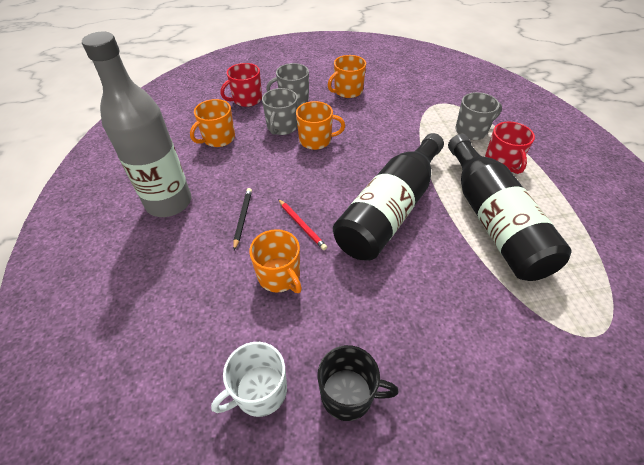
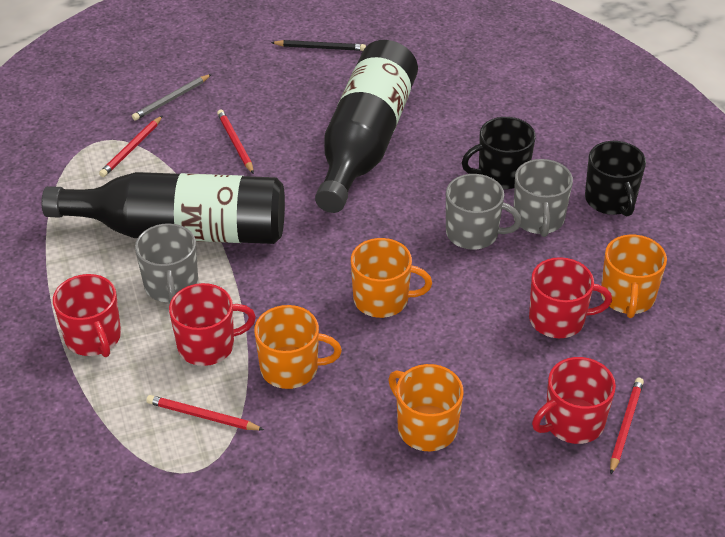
black mug: 1 -> 2
grey bottle: 1 -> 0
grey pencil: 0 -> 1
red mug: 2 -> 4
red pencil: 1 -> 4
white mug: 1 -> 0

